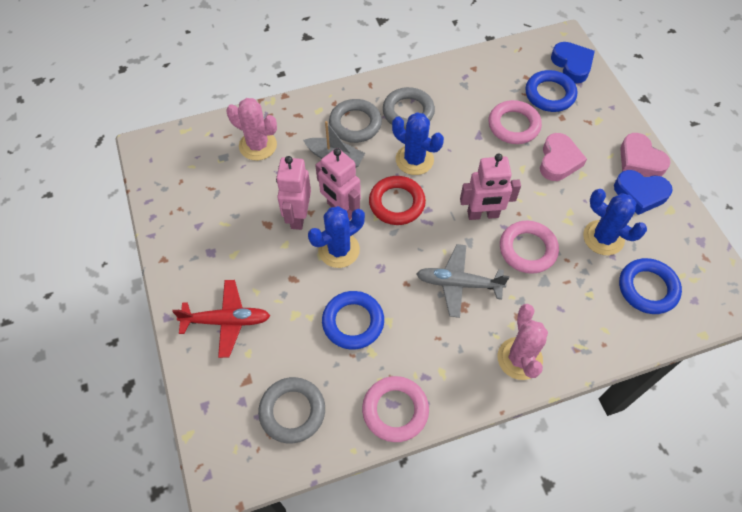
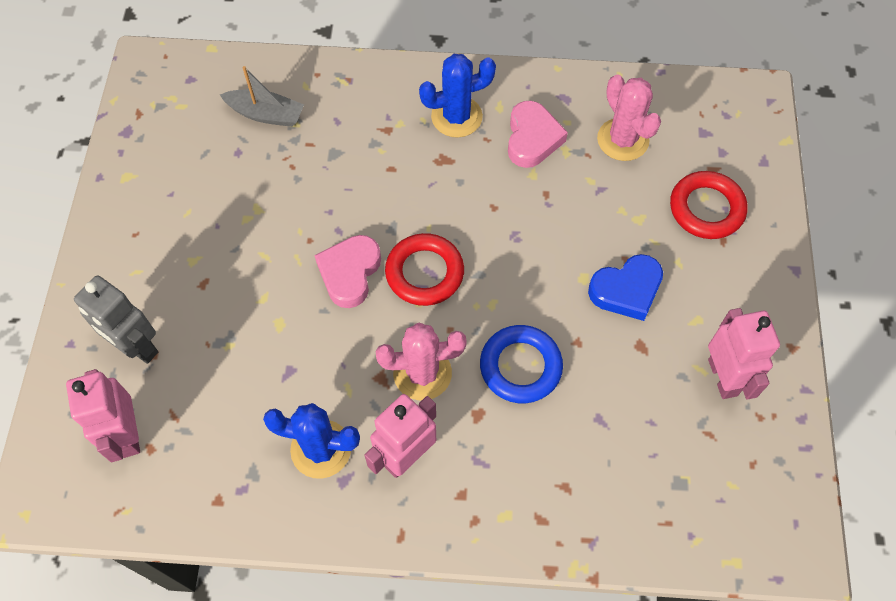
blue cactus: 3 -> 2
blue heart: 2 -> 1
blue ring: 3 -> 1
grey plane: 1 -> 0
grey ring: 3 -> 0
grey robot: 0 -> 1
pink ring: 3 -> 0
red plane: 1 -> 0
red ring: 1 -> 2

